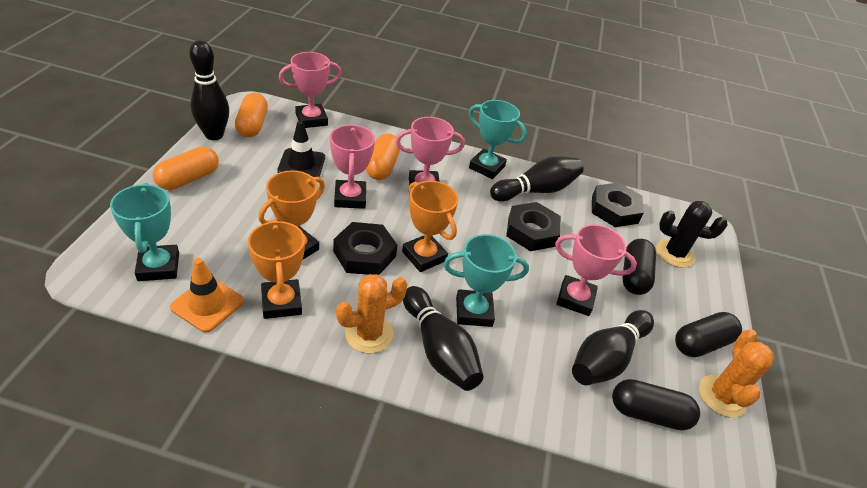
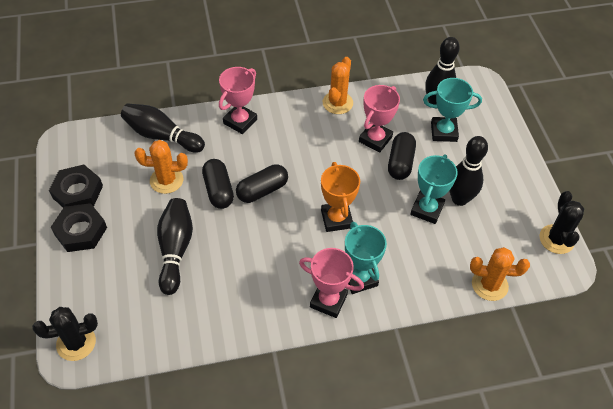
black cactus: 1 -> 2
black nut: 3 -> 2
black traffic cone: 1 -> 0
orange cactus: 2 -> 3
orange capsule: 3 -> 0
orange traffic cone: 1 -> 0
orange trophy: 3 -> 1
pink trophy: 4 -> 3

